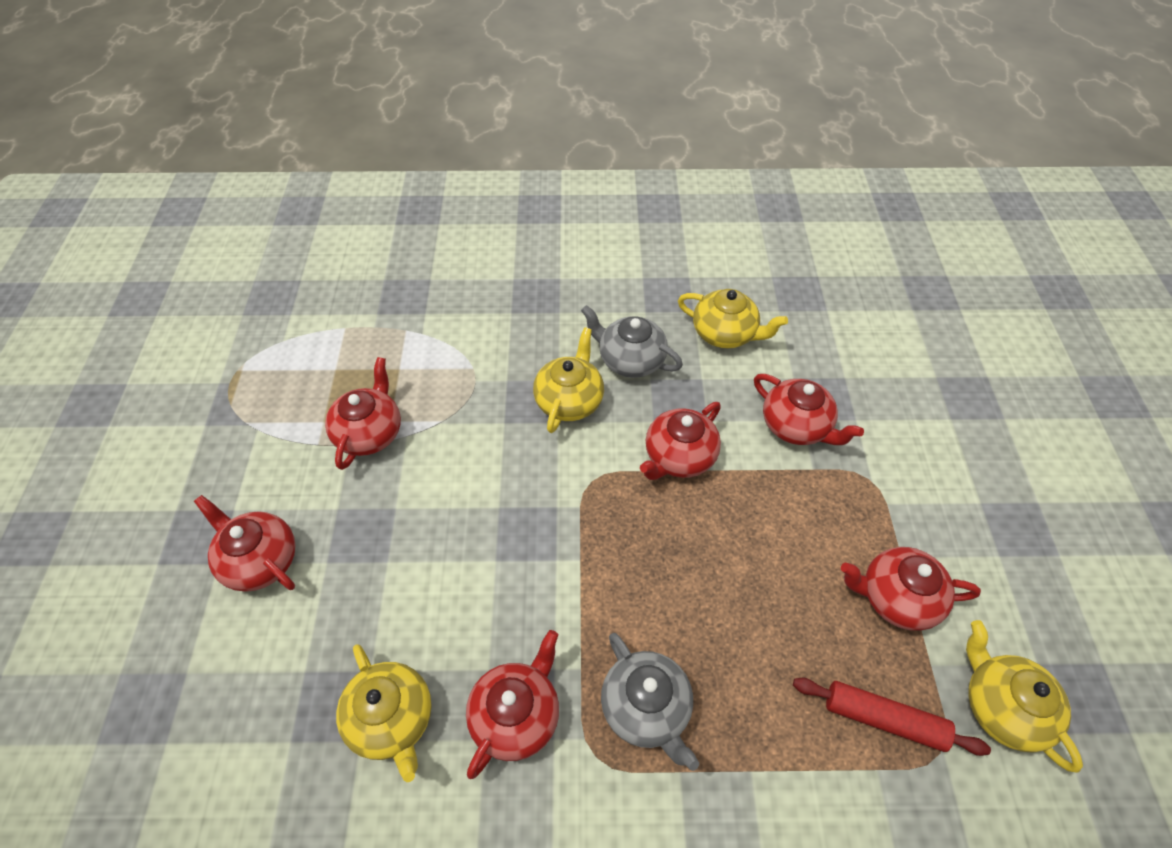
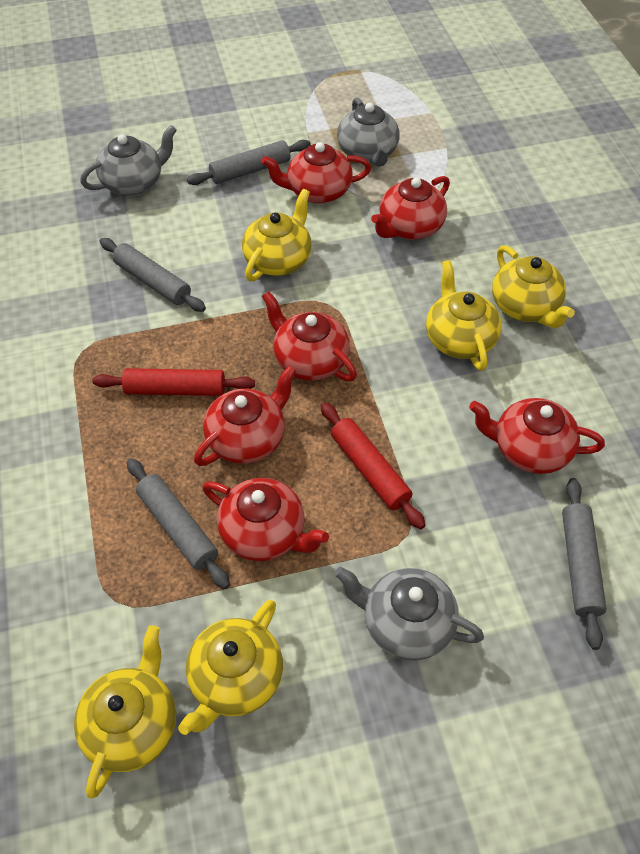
grey rolling pin: 0 -> 4
grey teapot: 2 -> 3
red rolling pin: 1 -> 2
yellow teapot: 4 -> 5

